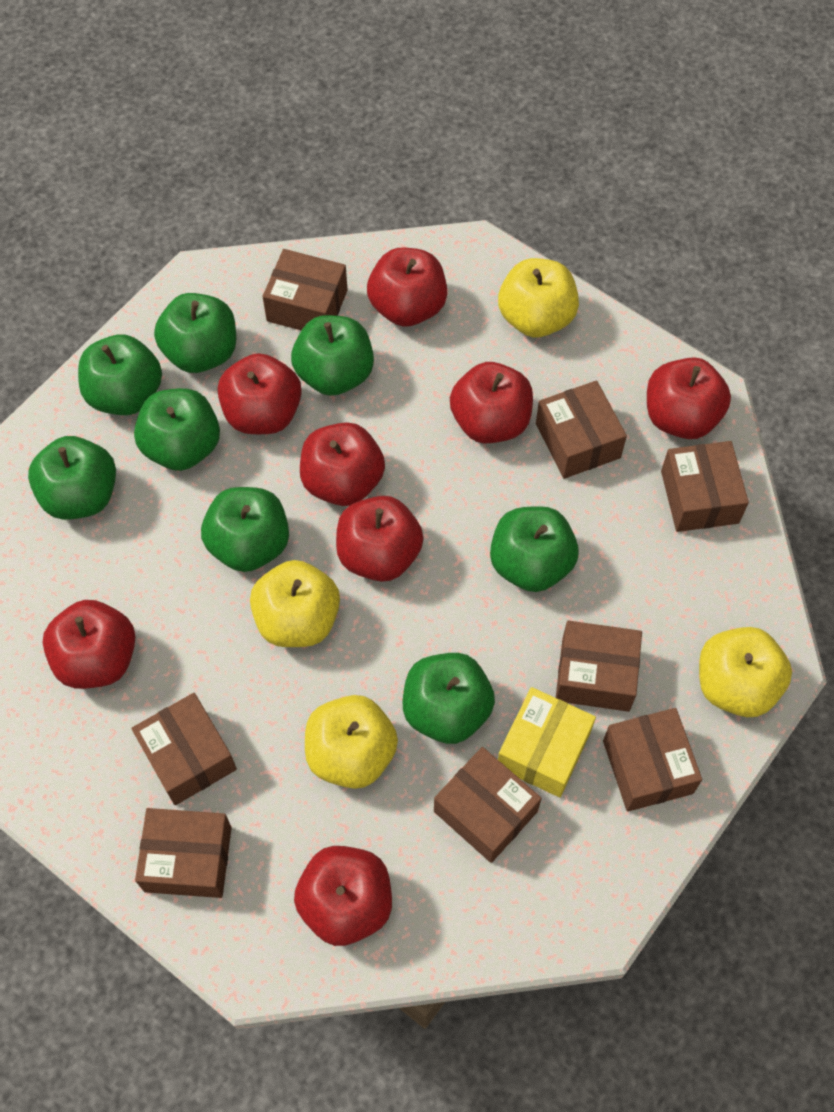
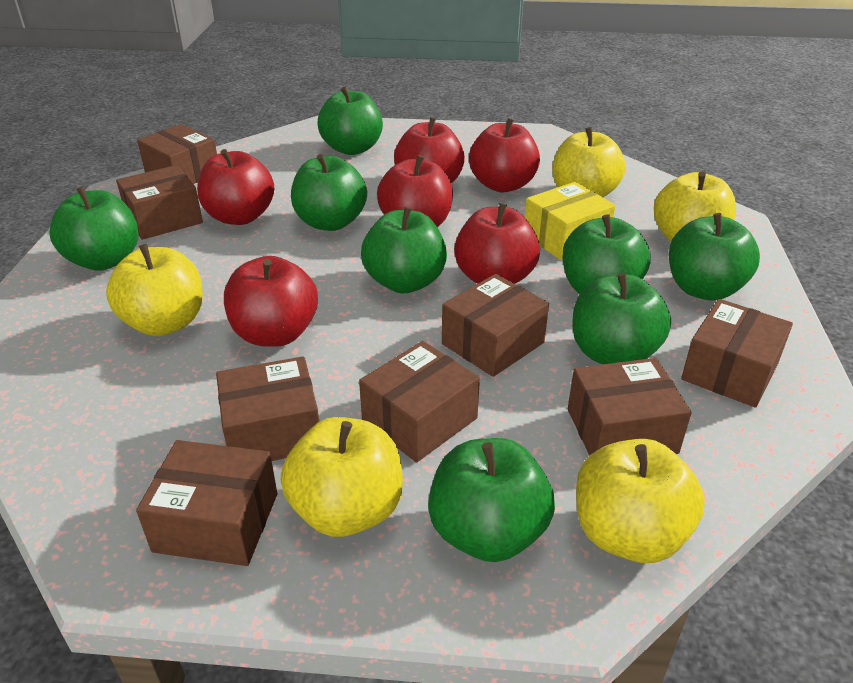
red apple: 8 -> 6
yellow apple: 4 -> 5

